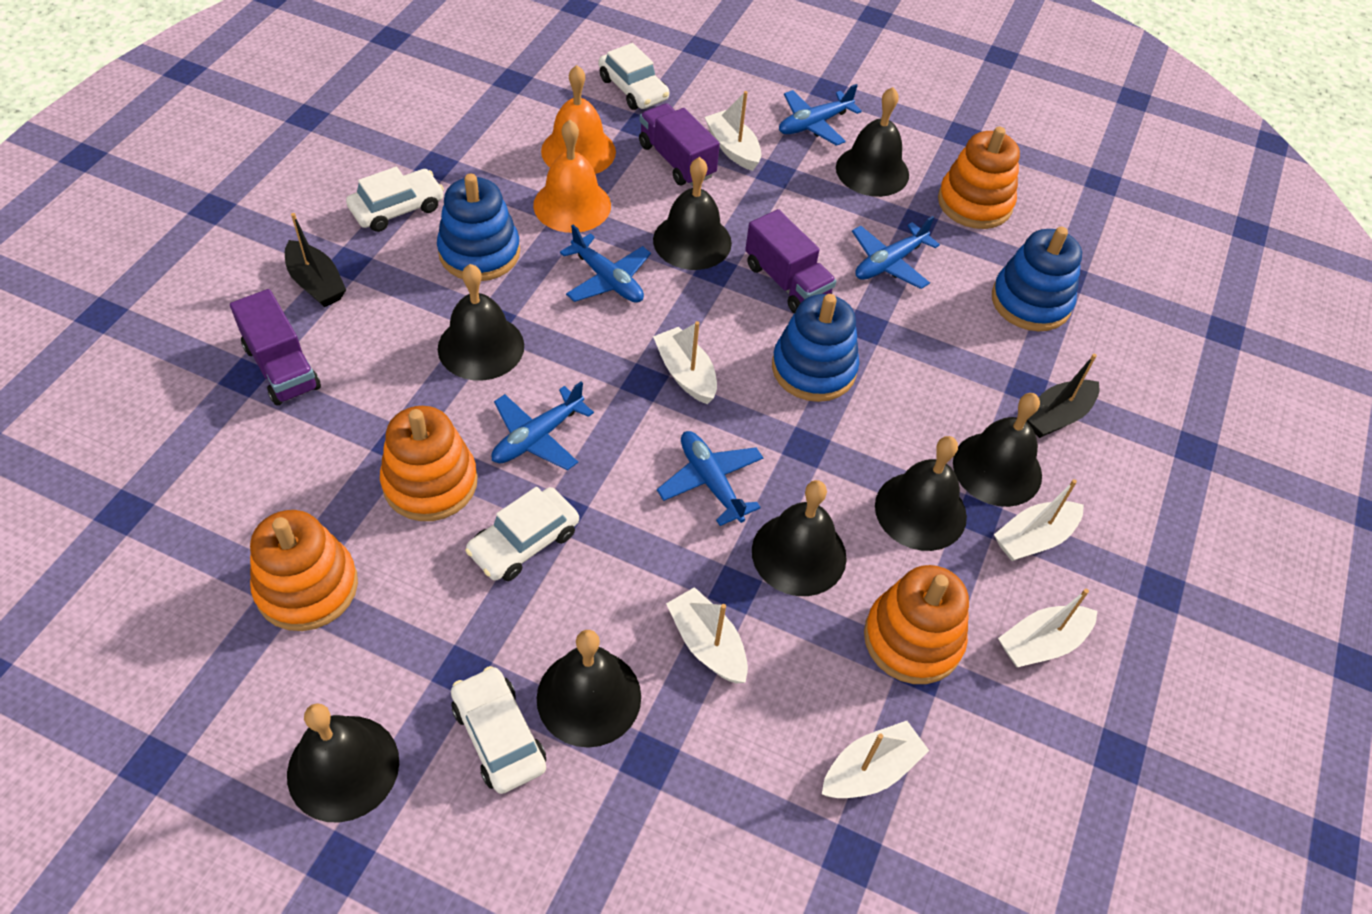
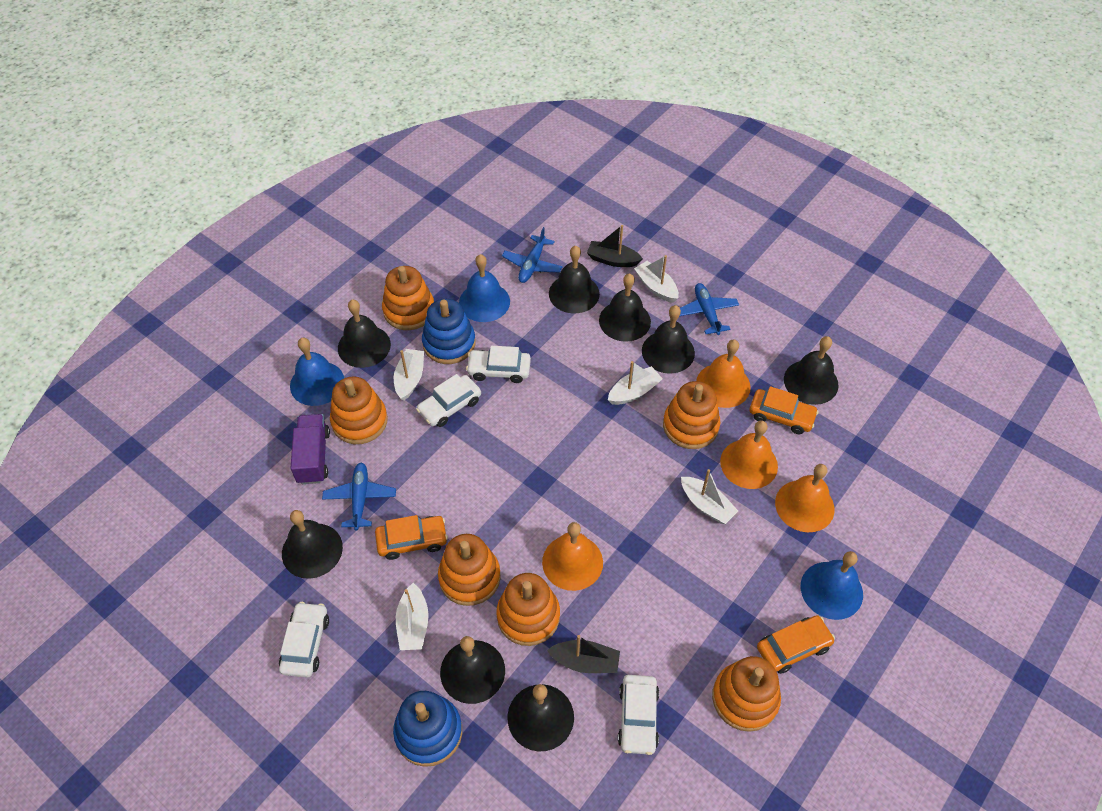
blue bell: 0 -> 3
blue plane: 5 -> 3
blue stacking toy: 3 -> 2
orange bell: 2 -> 4
orange car: 0 -> 3
orange stacking toy: 4 -> 6
purple truck: 3 -> 1
white boat: 6 -> 5

